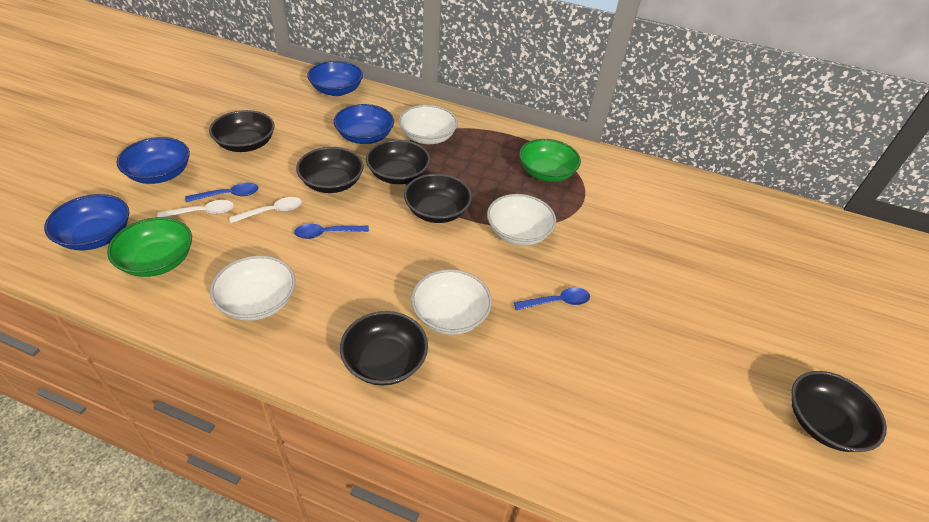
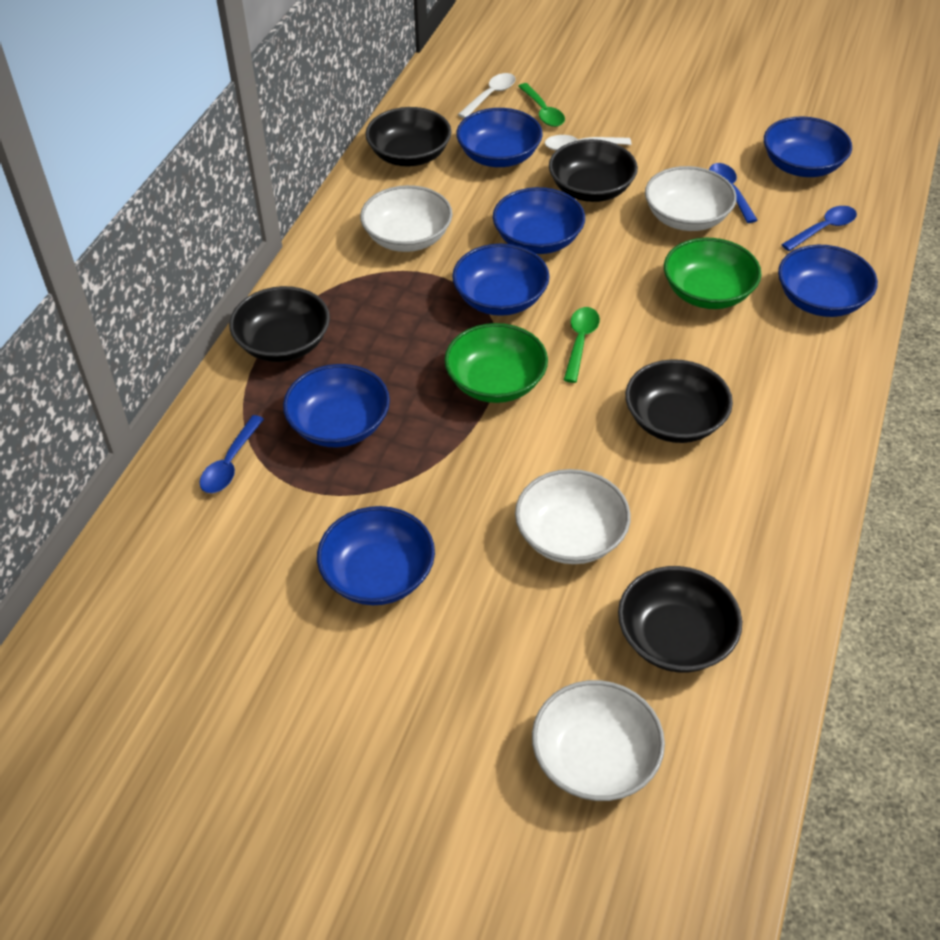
black bowl: 6 -> 5
blue bowl: 4 -> 7
green spoon: 0 -> 2

